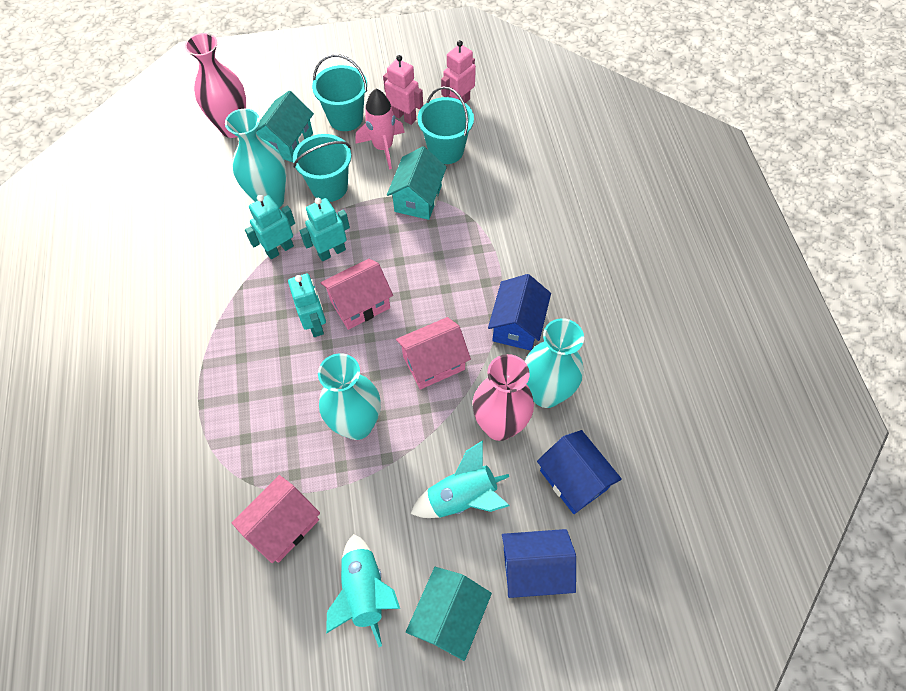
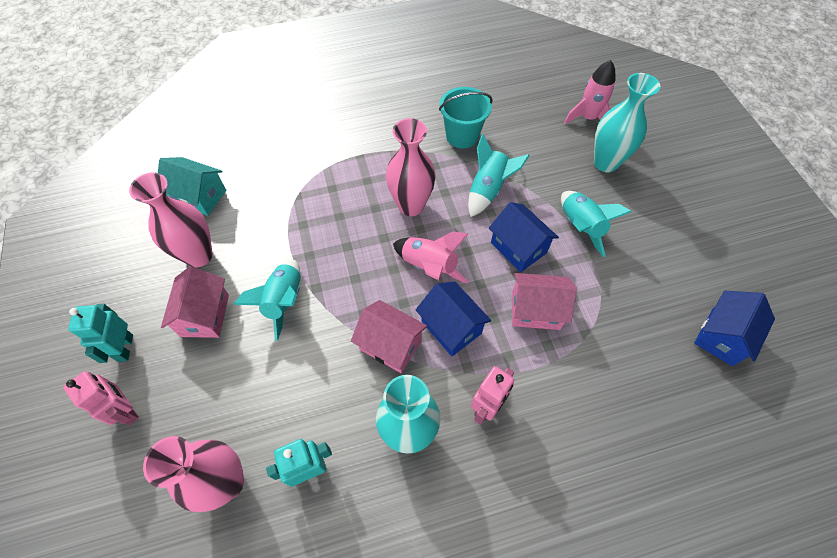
pink rocket: 1 -> 2
pink vase: 2 -> 3
turquoise bucket: 3 -> 1
turquoise house: 3 -> 1
turquoise robot: 3 -> 2
turquoise rocket: 2 -> 3
turquoise vase: 3 -> 2

